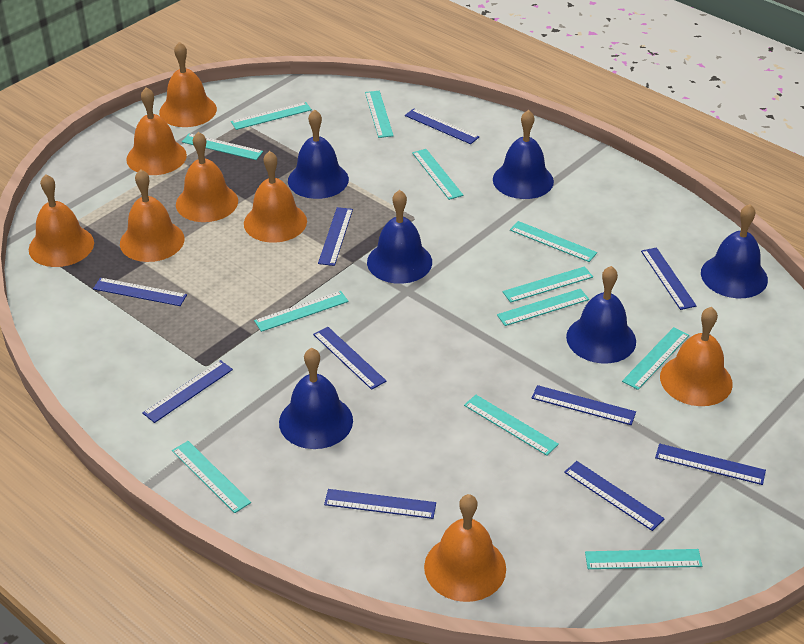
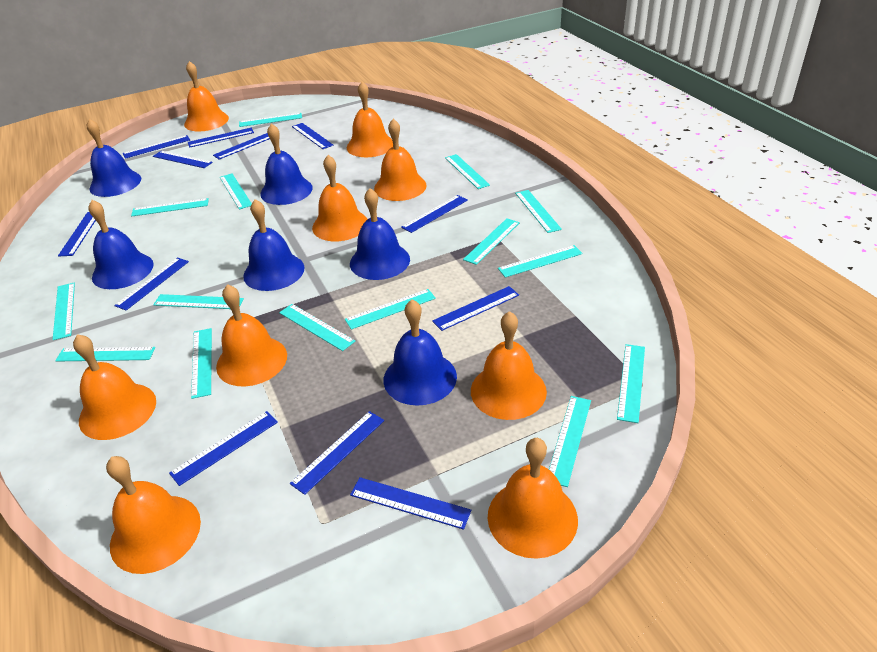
blue ruler: 10 -> 12
orange bell: 8 -> 9
turquoise ruler: 12 -> 15

